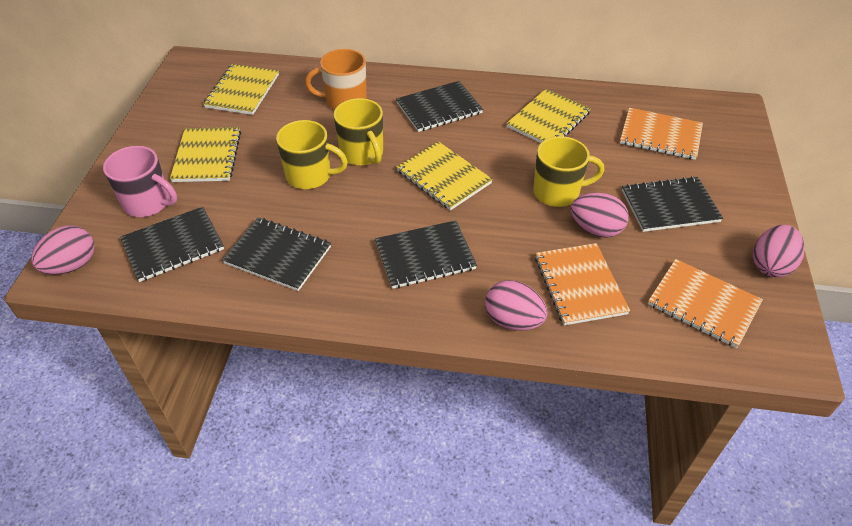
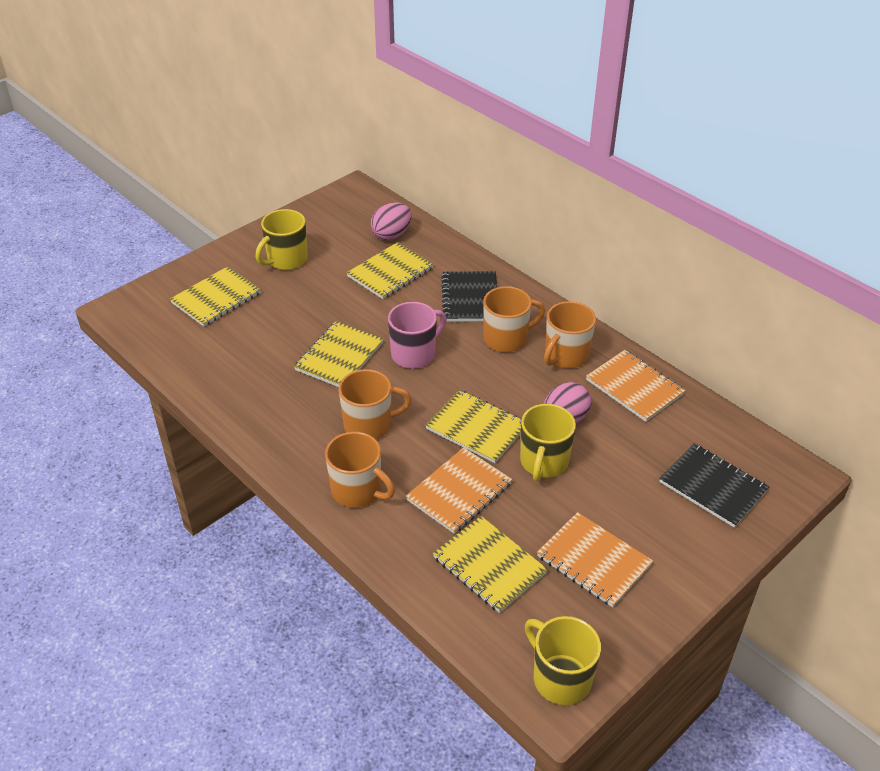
black notebook: 5 -> 2
orange mug: 1 -> 4
pink egg: 4 -> 2
yellow notebook: 4 -> 5

